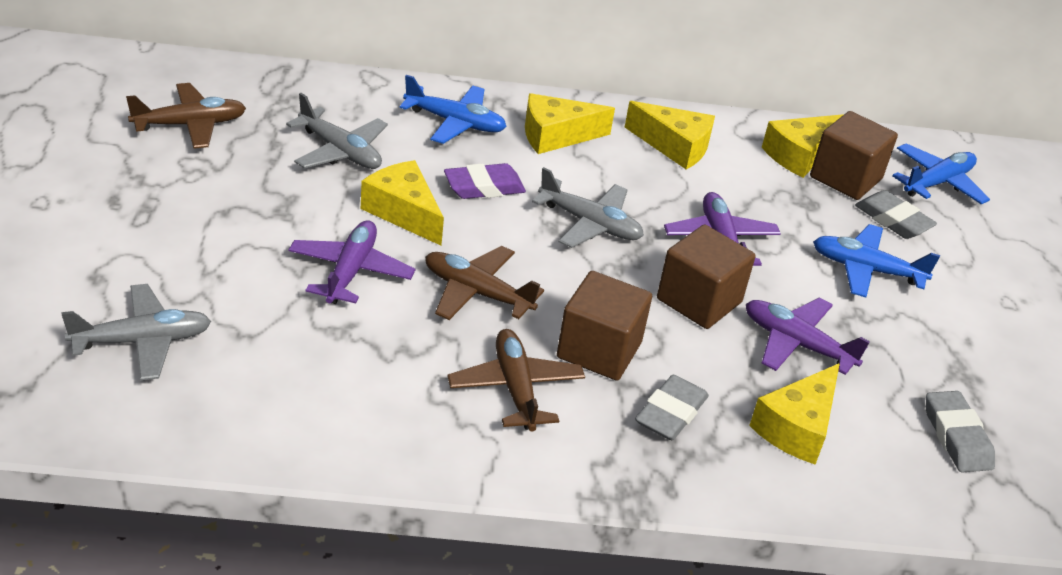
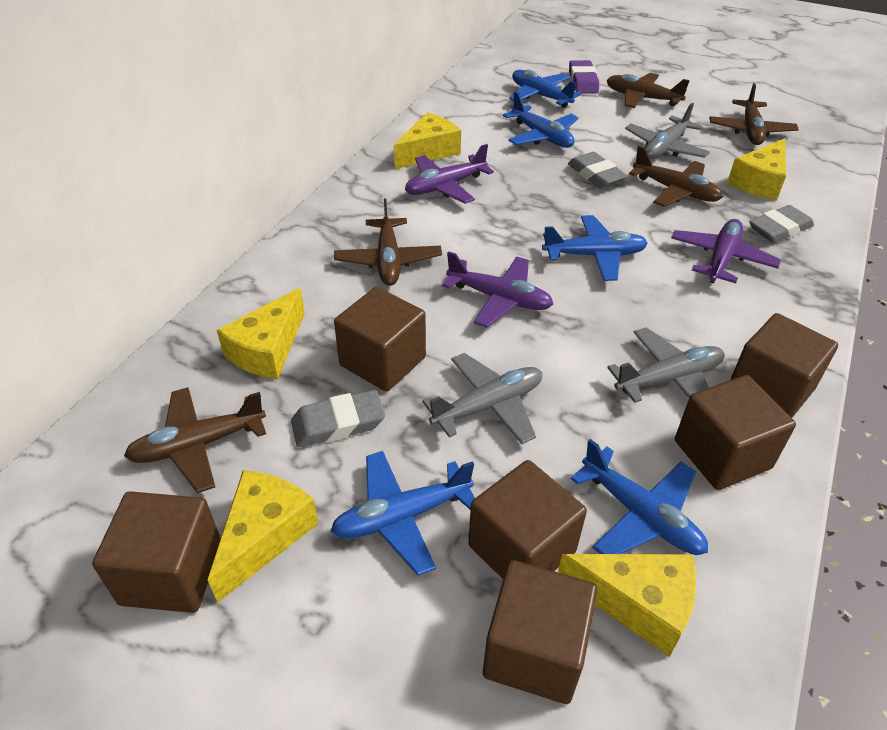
blue plane: 3 -> 5
brown cube: 3 -> 6
brown plane: 3 -> 5

